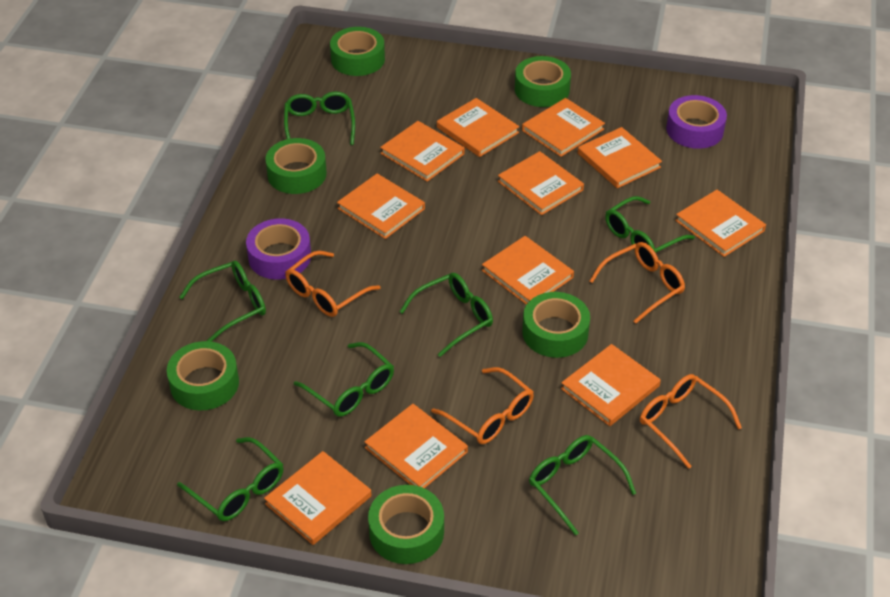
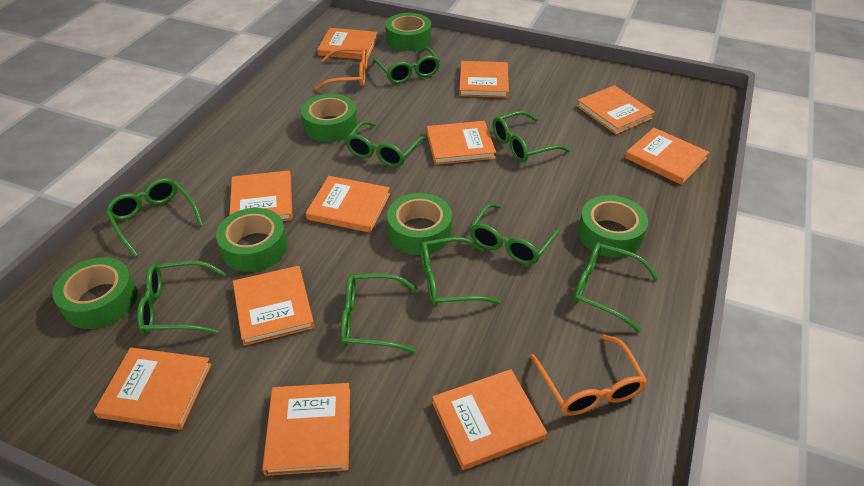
green glasses: 7 -> 9
orange glasses: 4 -> 2
purple tape: 2 -> 0

